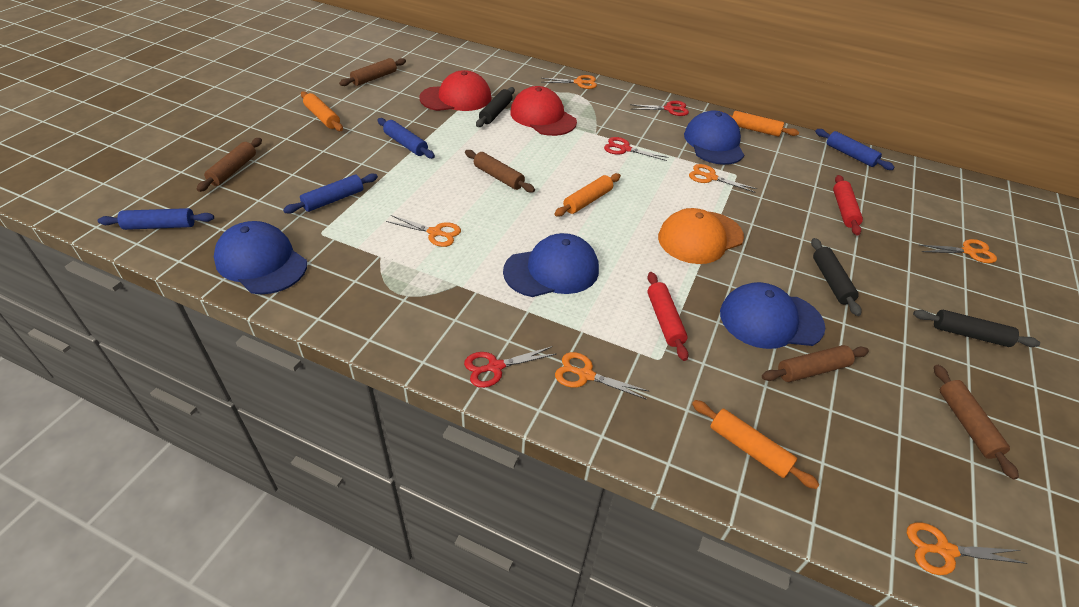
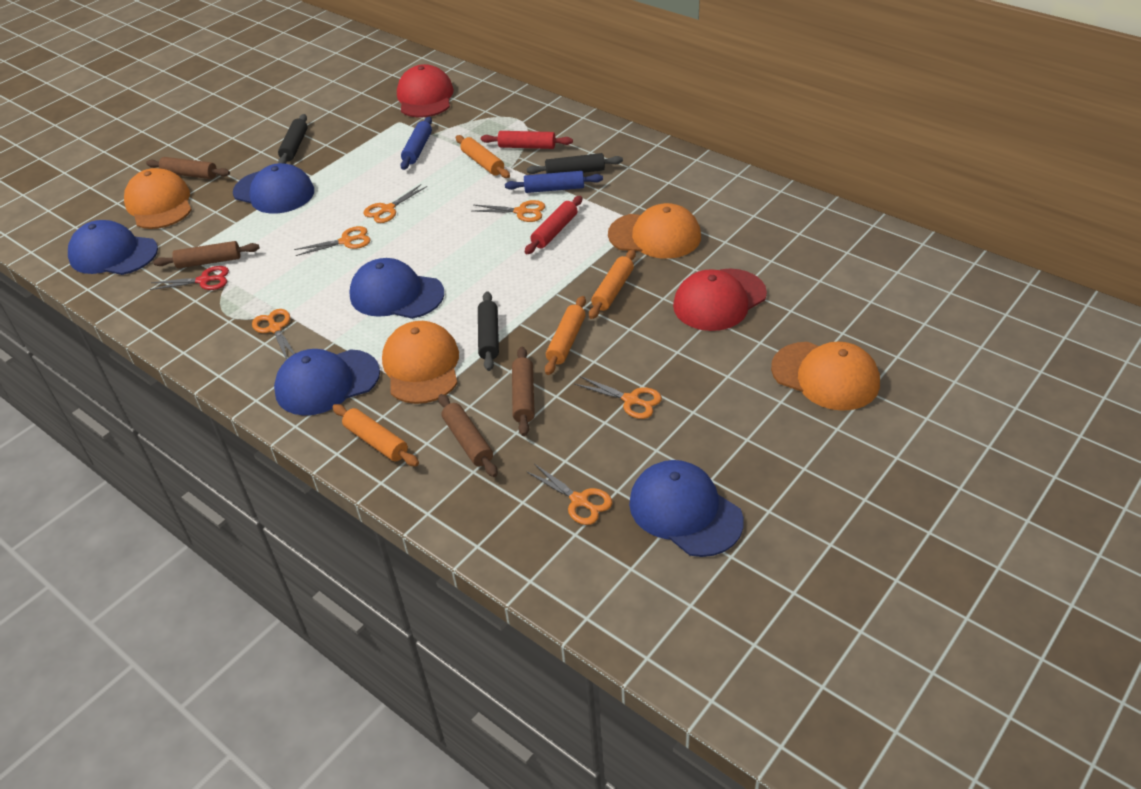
blue cap: 4 -> 5
blue rolling pin: 4 -> 2
brown rolling pin: 5 -> 4
orange cap: 1 -> 4
red scissors: 3 -> 1

